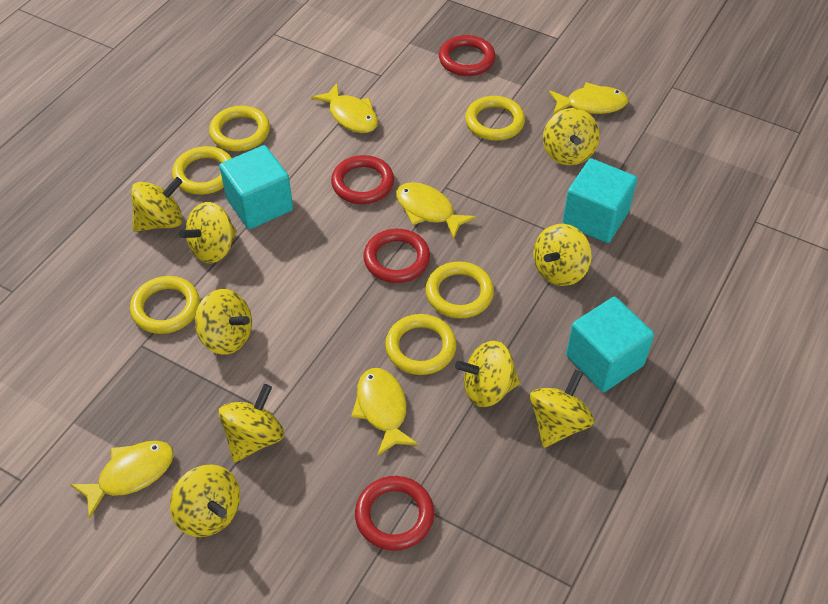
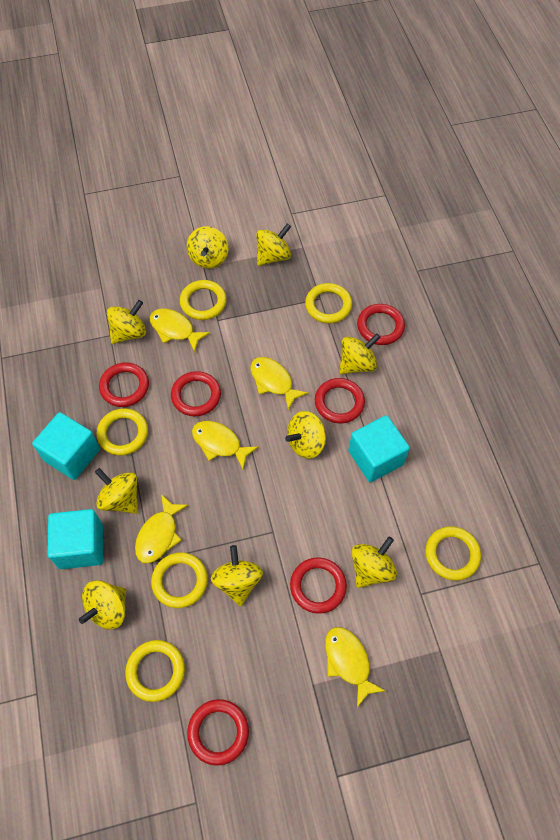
red ring: 4 -> 6

